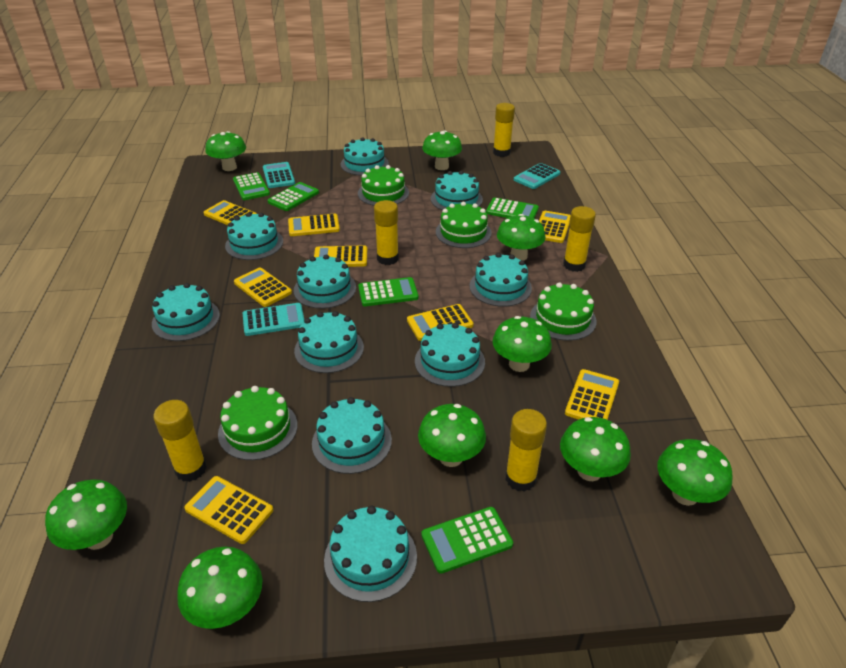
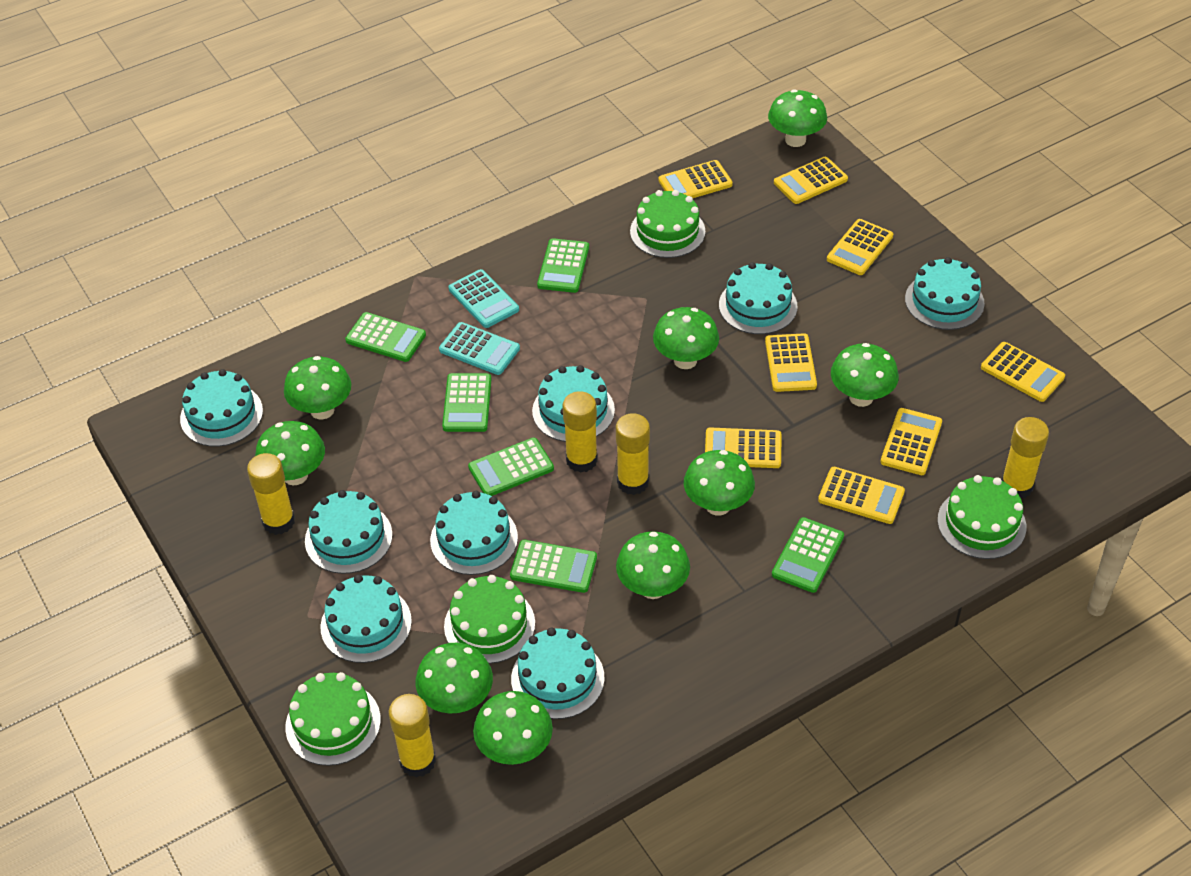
green calculator: 5 -> 6
turquoise cake: 10 -> 8
turquoise calculator: 3 -> 2

